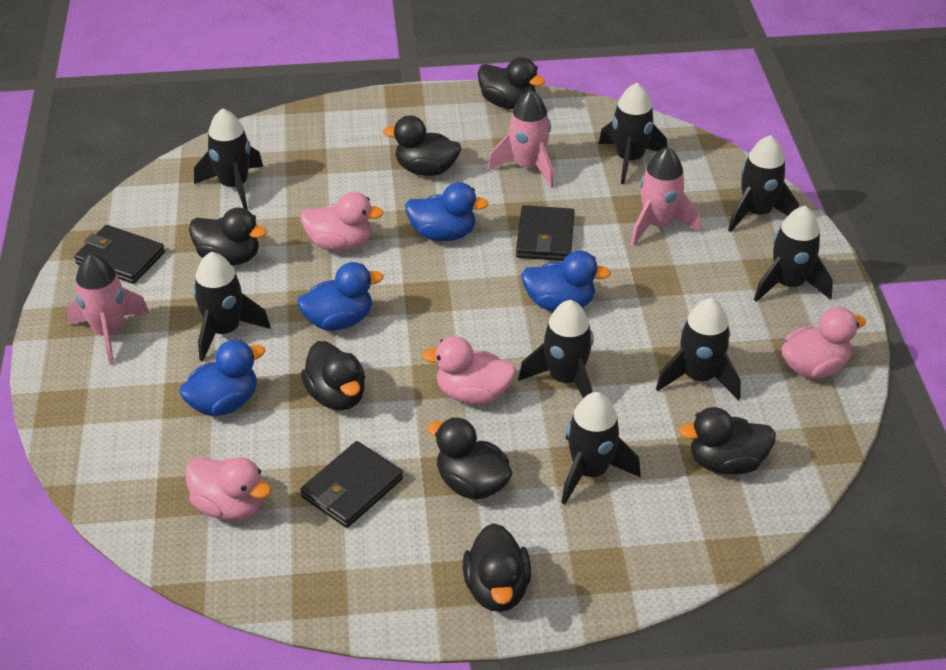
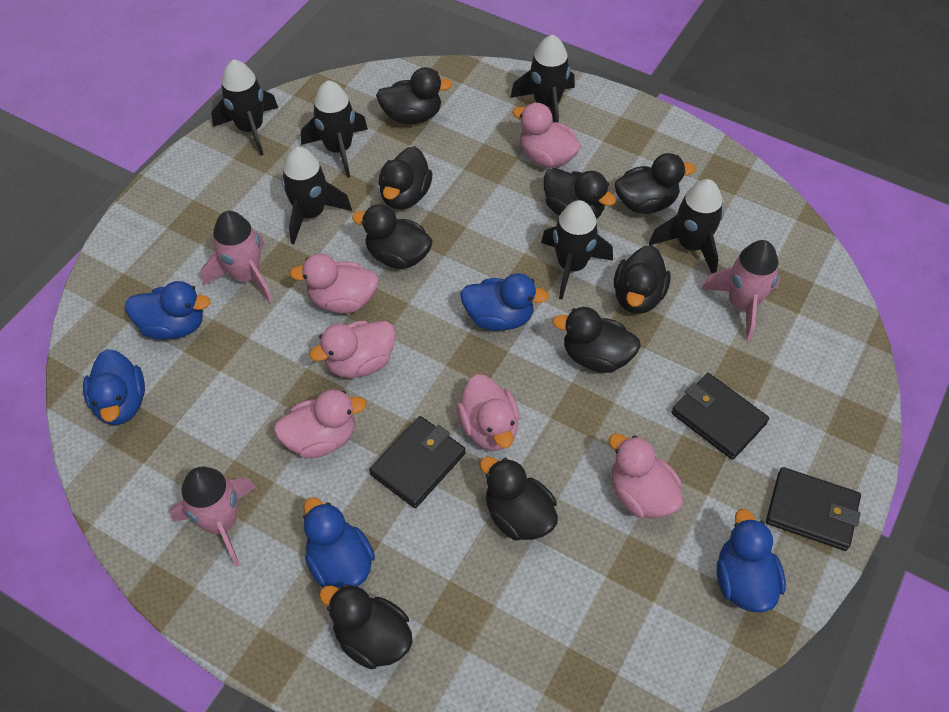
black duck: 7 -> 9
black rocket: 8 -> 6
blue duck: 4 -> 5
pink duck: 4 -> 6

